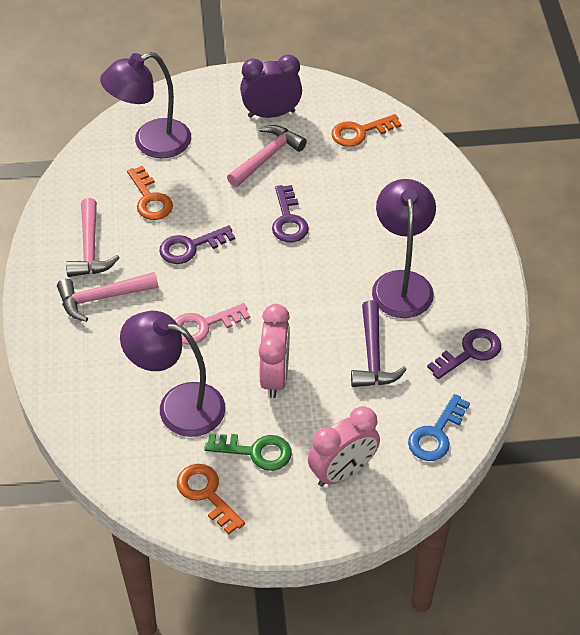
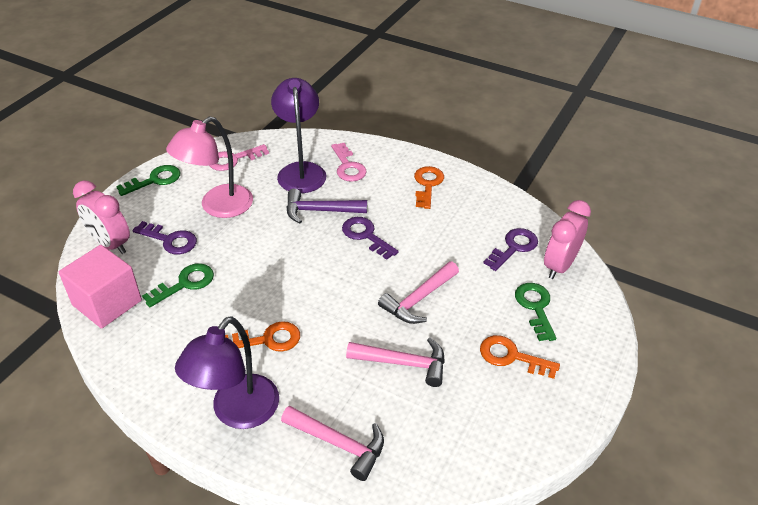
blue key: 1 -> 0
green key: 1 -> 3
pink cube: 0 -> 1
pink key: 1 -> 2
pink lamp: 0 -> 1
purple clock: 1 -> 0
purple lamp: 3 -> 2

